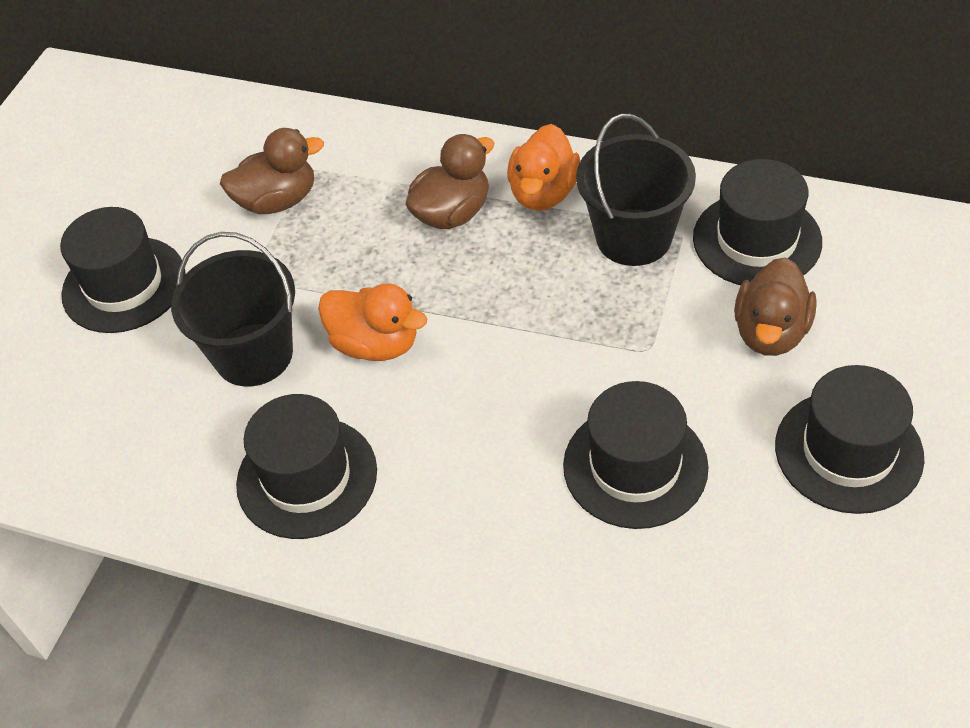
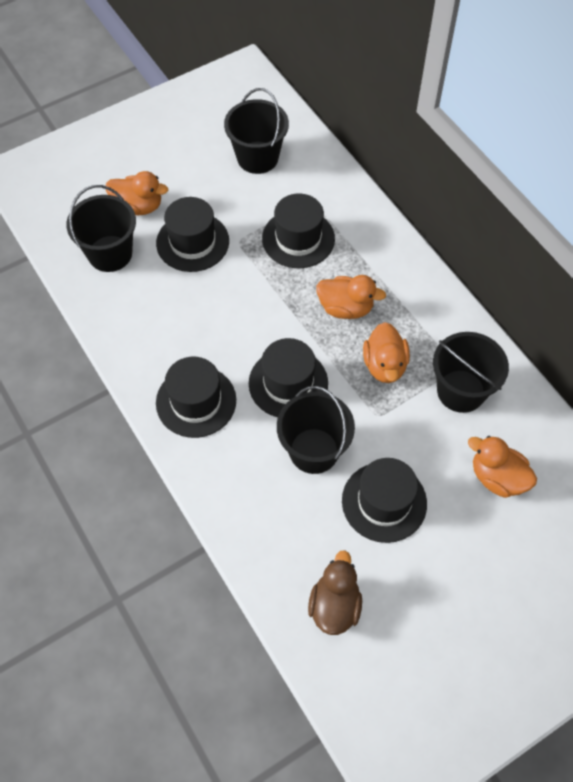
black bucket: 2 -> 4
brown duck: 3 -> 1
orange duck: 2 -> 4

